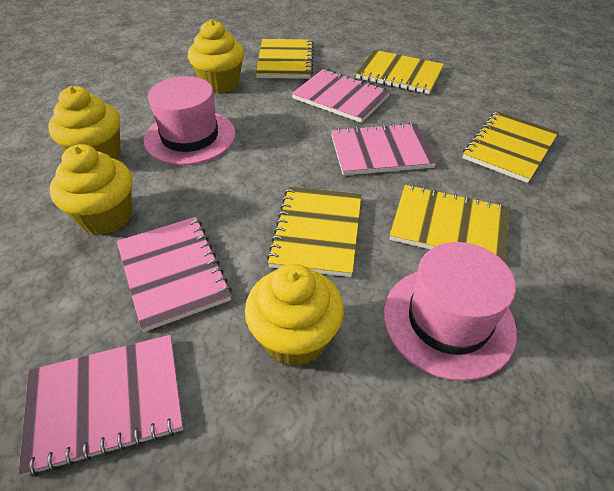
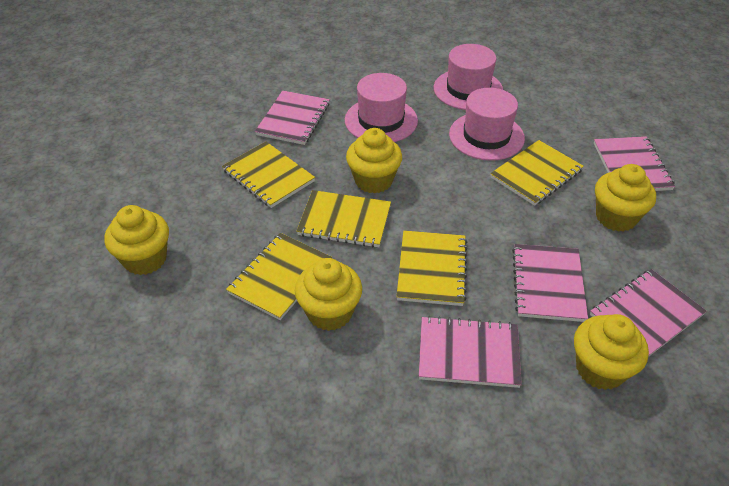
pink hat: 2 -> 3
pink notebook: 4 -> 5
yellow cupcake: 4 -> 5

